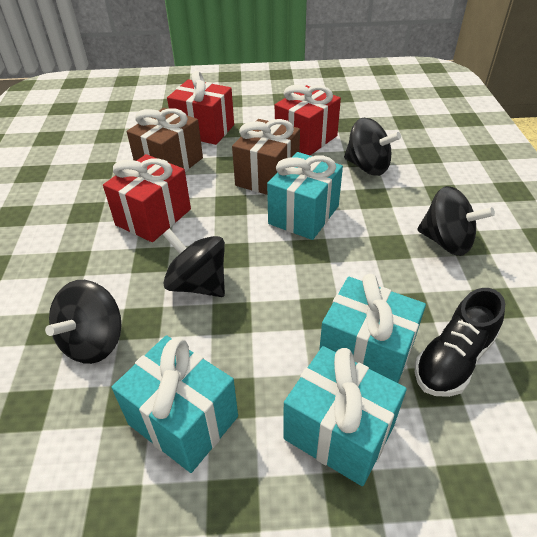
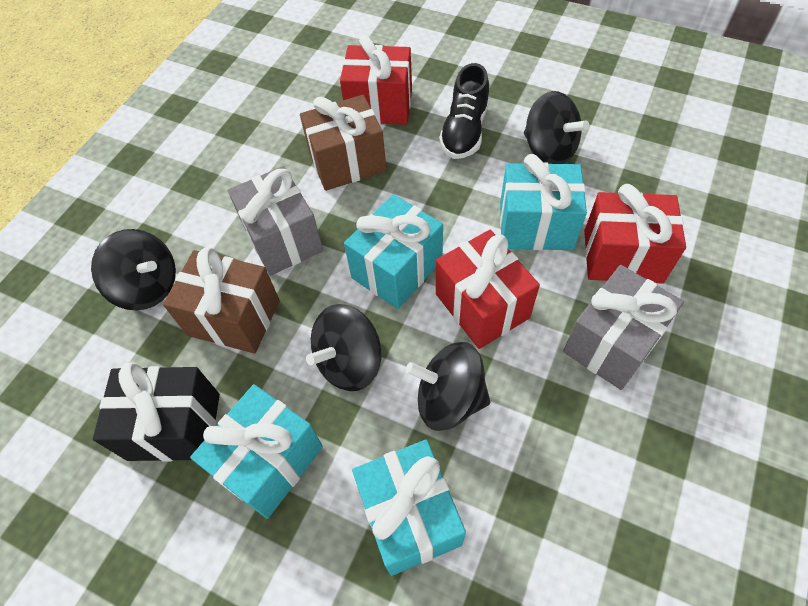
black gift: 0 -> 1
grey gift: 0 -> 2

